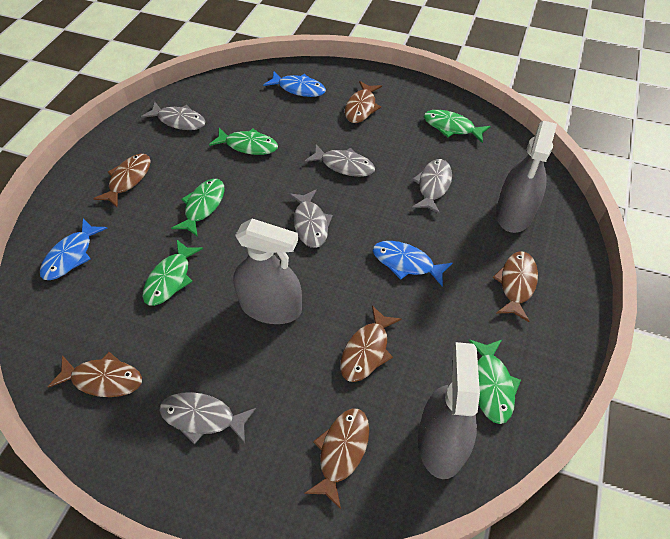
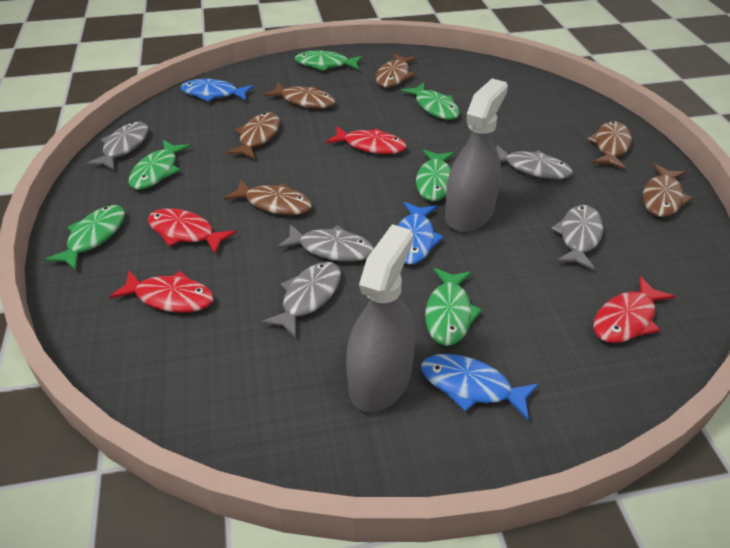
green fish: 5 -> 6
grey spray bottle: 3 -> 2
red fish: 0 -> 4

